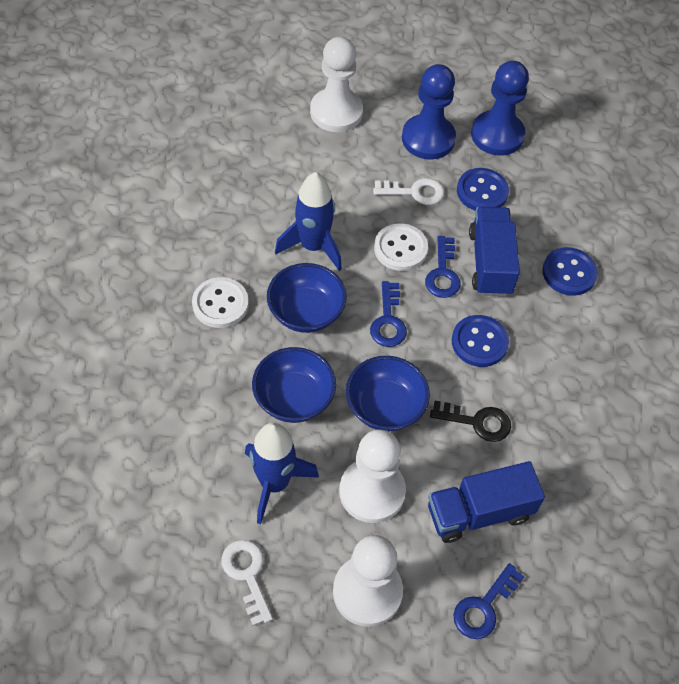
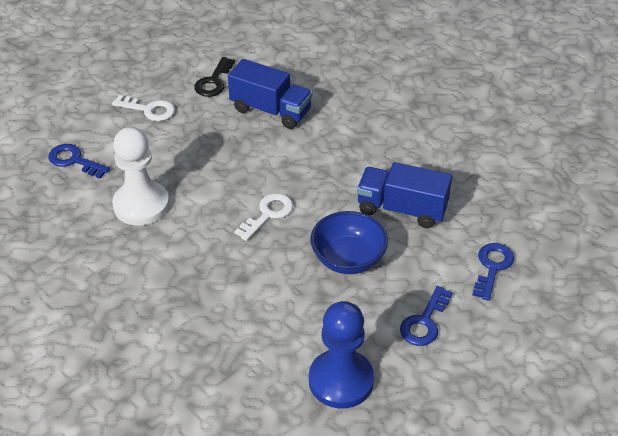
blue bowl: 3 -> 1
blue button: 3 -> 0
blue pawn: 2 -> 1
blue rocket: 2 -> 0
white button: 2 -> 0
white pawn: 3 -> 1

